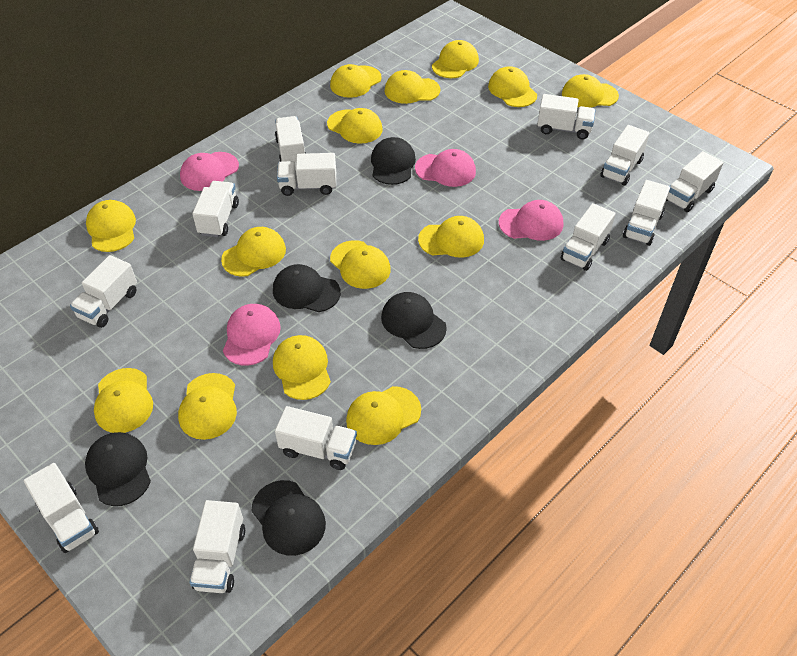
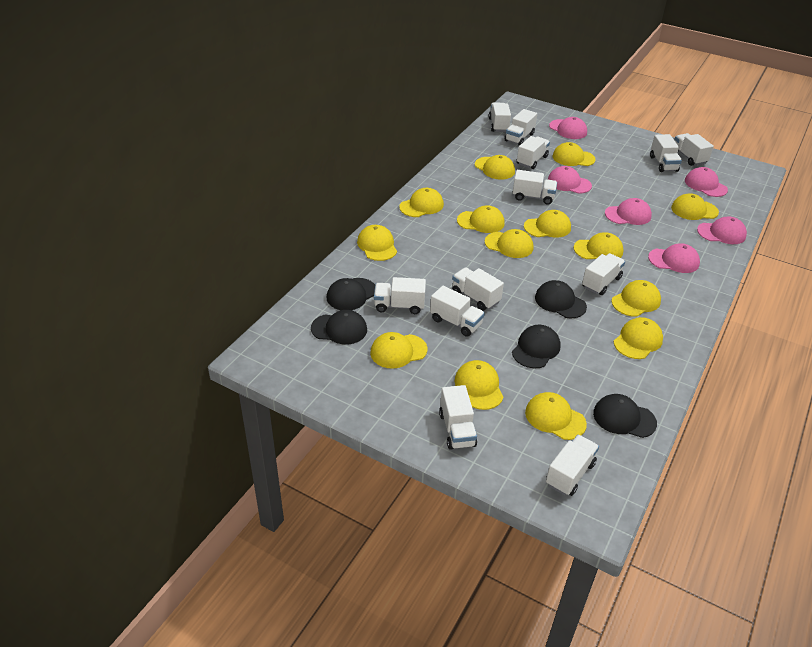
pink cap: 4 -> 6

